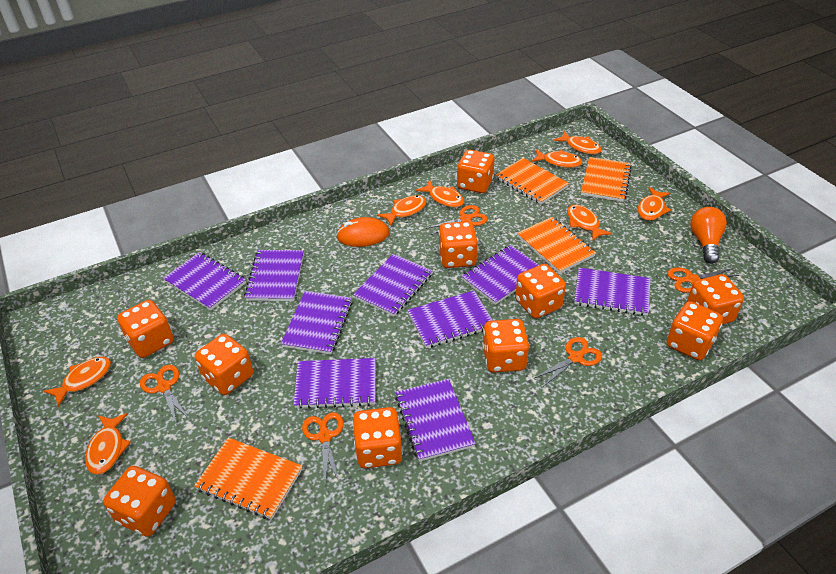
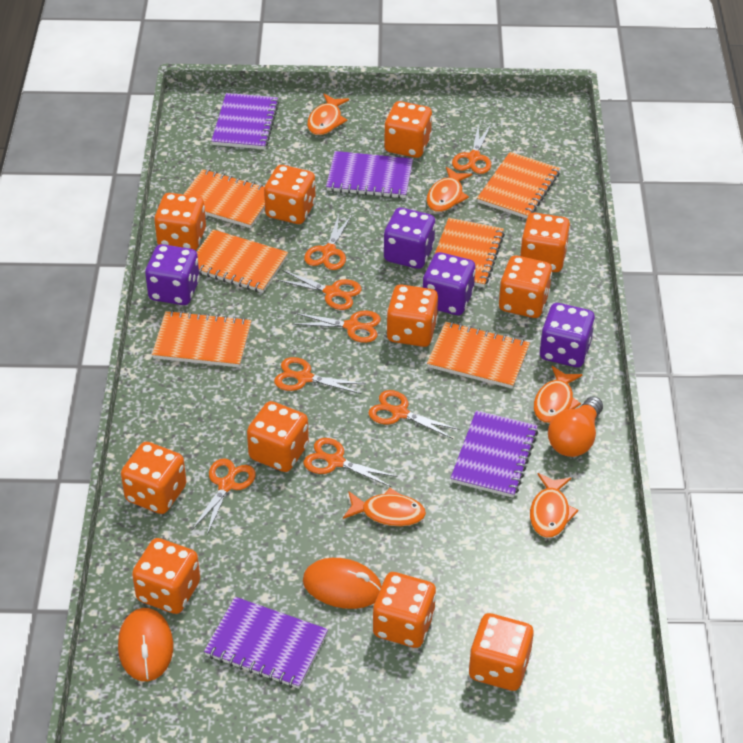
orange dice: 10 -> 11
orange fish: 8 -> 5
orange mouse: 1 -> 2
orange notebook: 4 -> 6
orange scissors: 5 -> 8
purple dice: 0 -> 4
purple notebook: 9 -> 4

